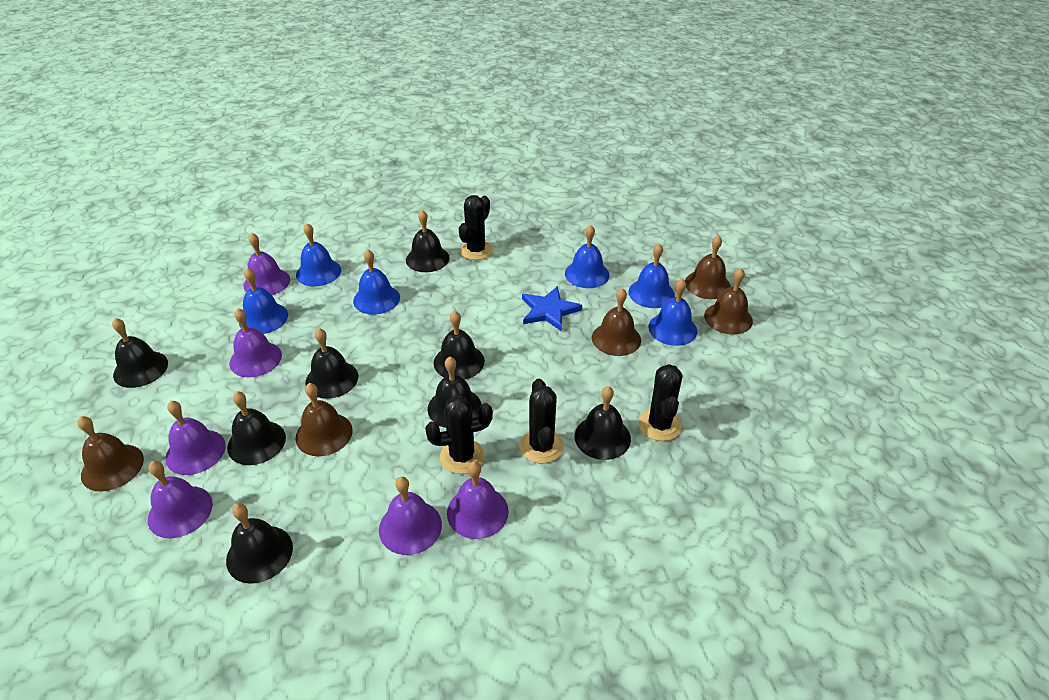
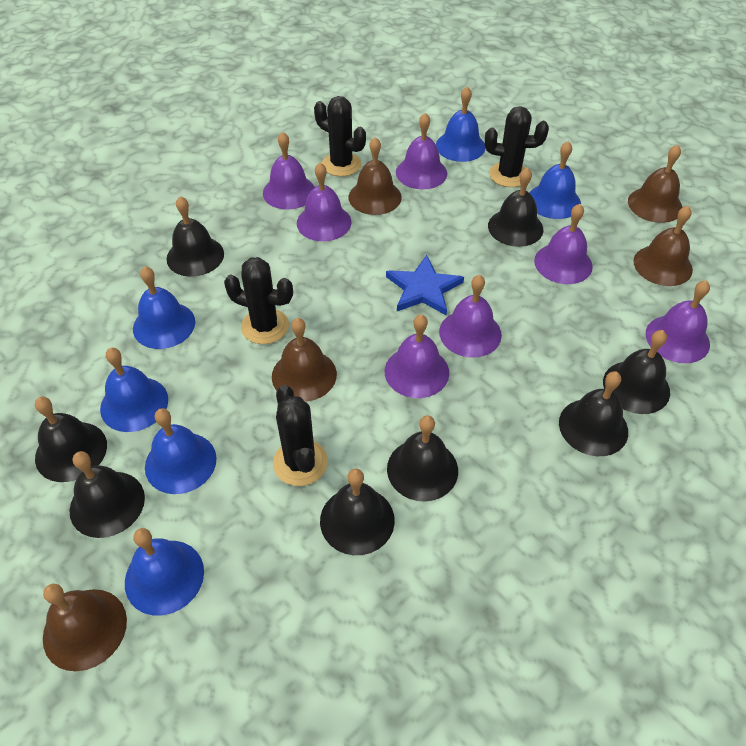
purple bell: 6 -> 7

